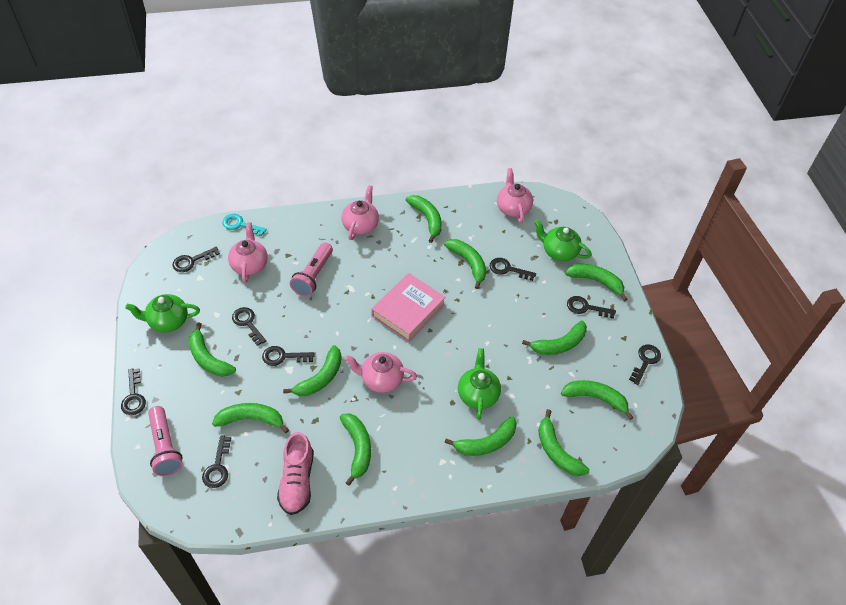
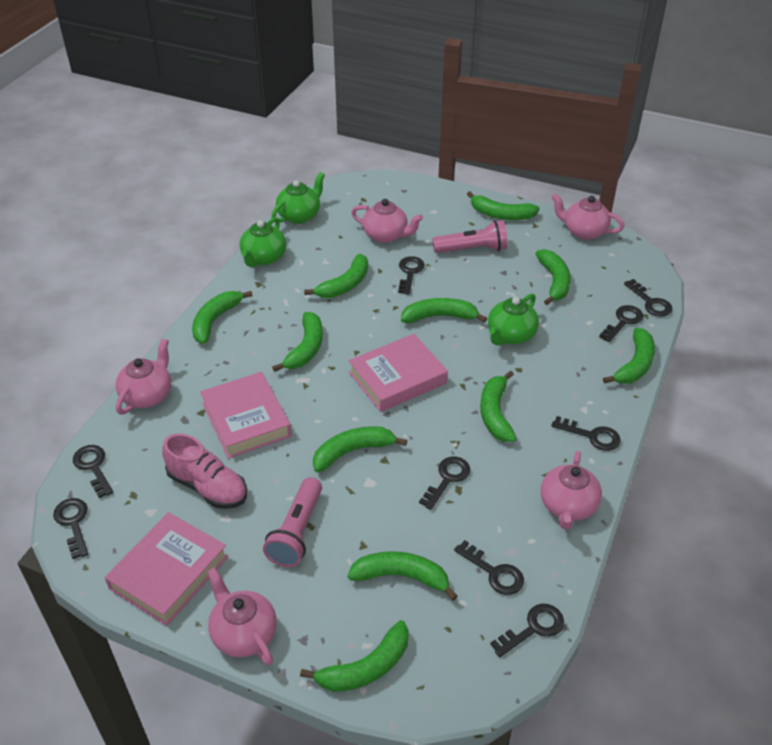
black key: 8 -> 9
pink book: 1 -> 3
pink teapot: 4 -> 5
turquoise key: 1 -> 0

